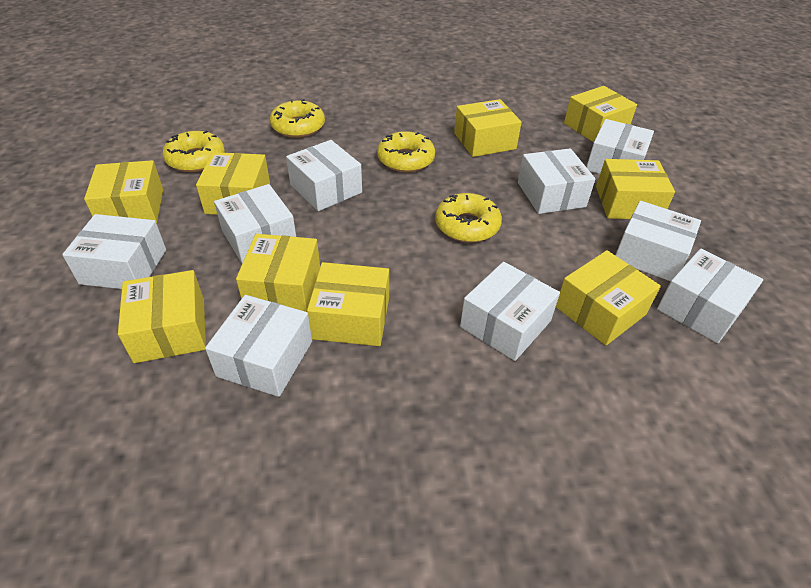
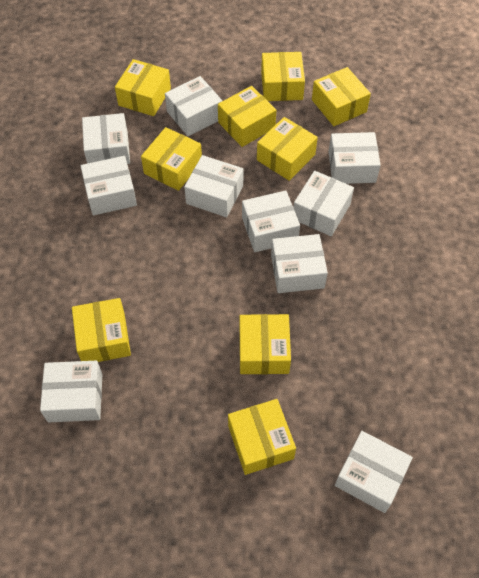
white box: 9 -> 10
yellow donut: 4 -> 0

